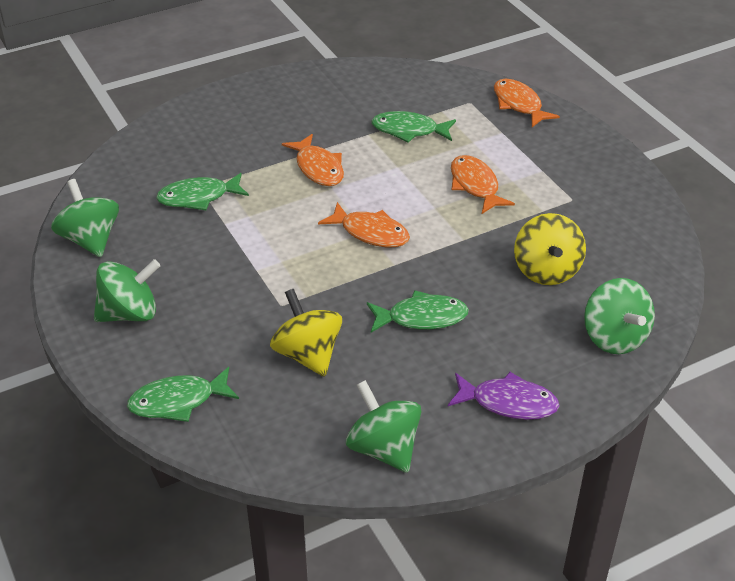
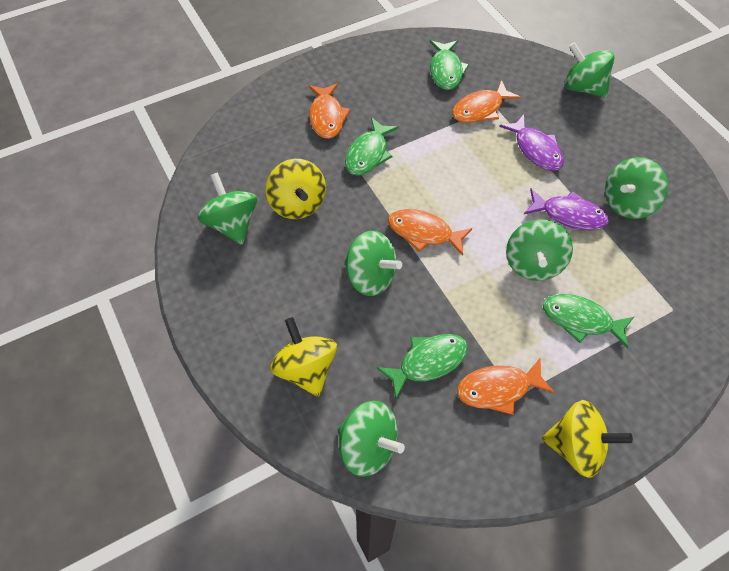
green spinning top: 4 -> 6
purple fish: 1 -> 2
yellow spinning top: 2 -> 3

